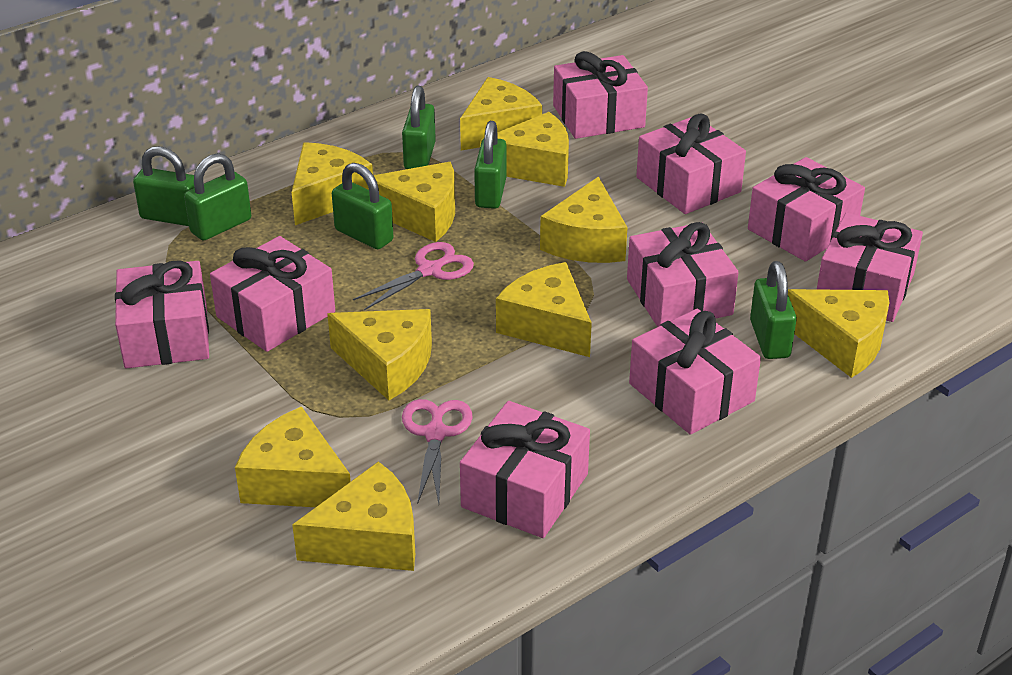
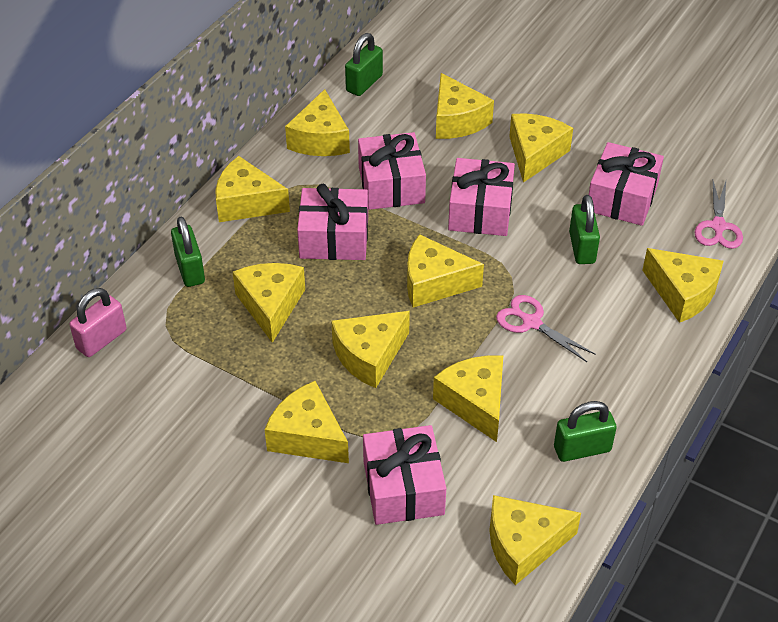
green padlock: 6 -> 4
pink gift: 9 -> 5
pink padlock: 0 -> 1
yellow cheese: 10 -> 11

